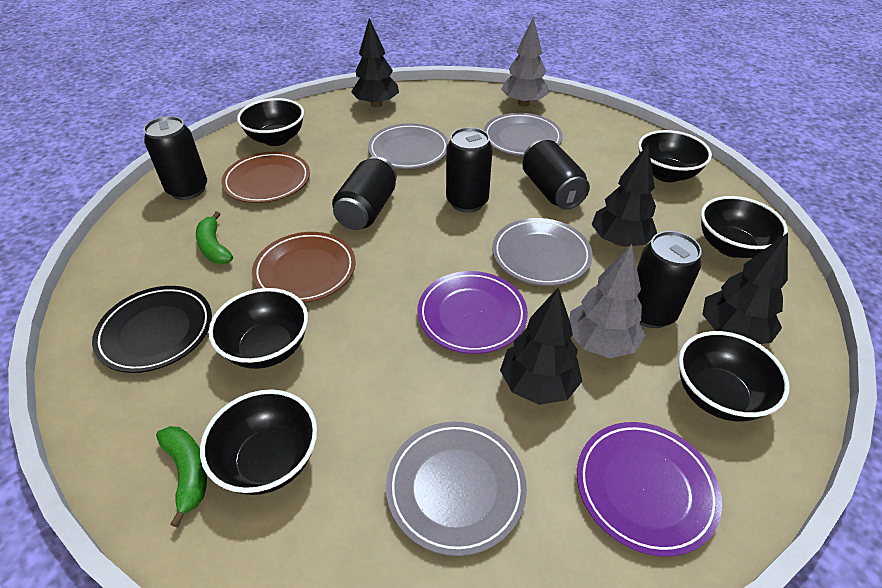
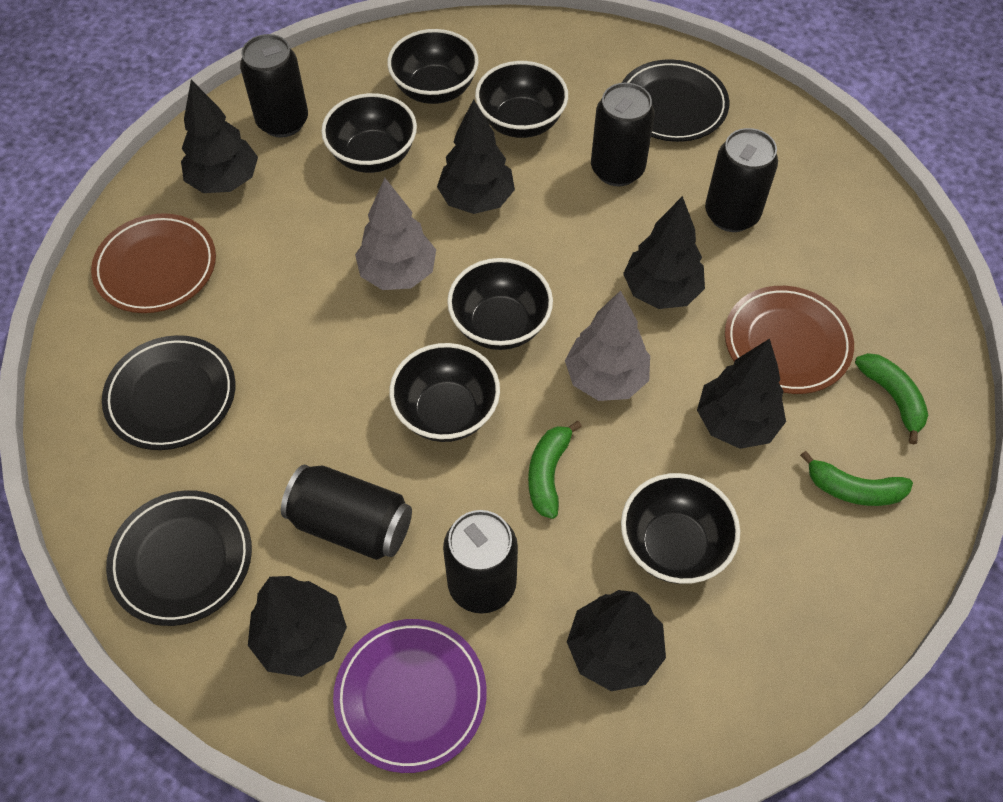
black plate: 1 -> 3
black tree: 4 -> 6
green banana: 2 -> 3
grey plate: 4 -> 0
purple plate: 2 -> 1

